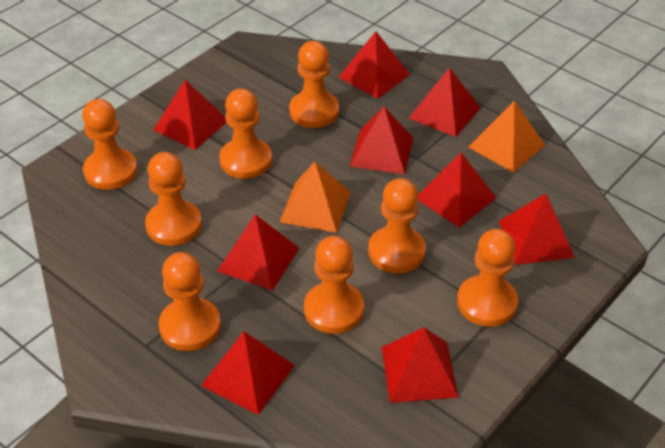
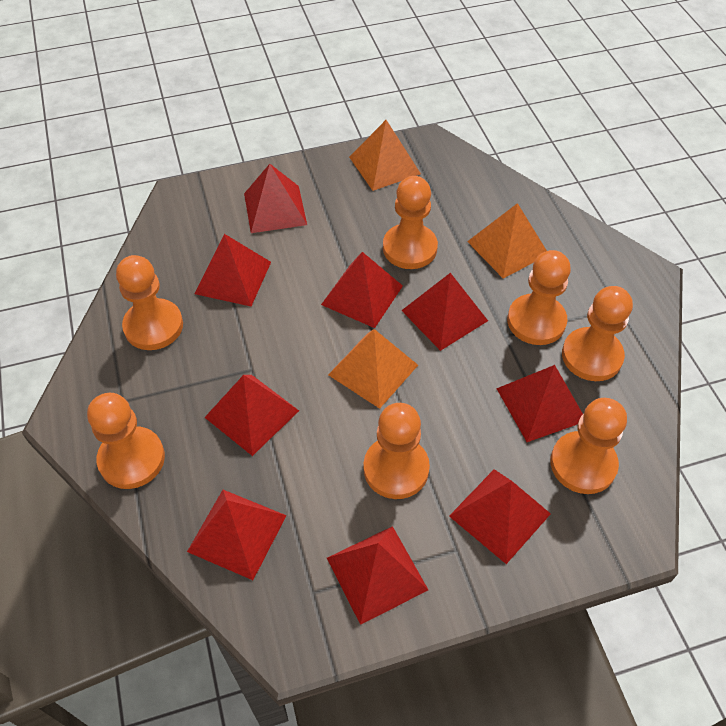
orange pawn: 8 -> 7
orange pyramid: 2 -> 3

